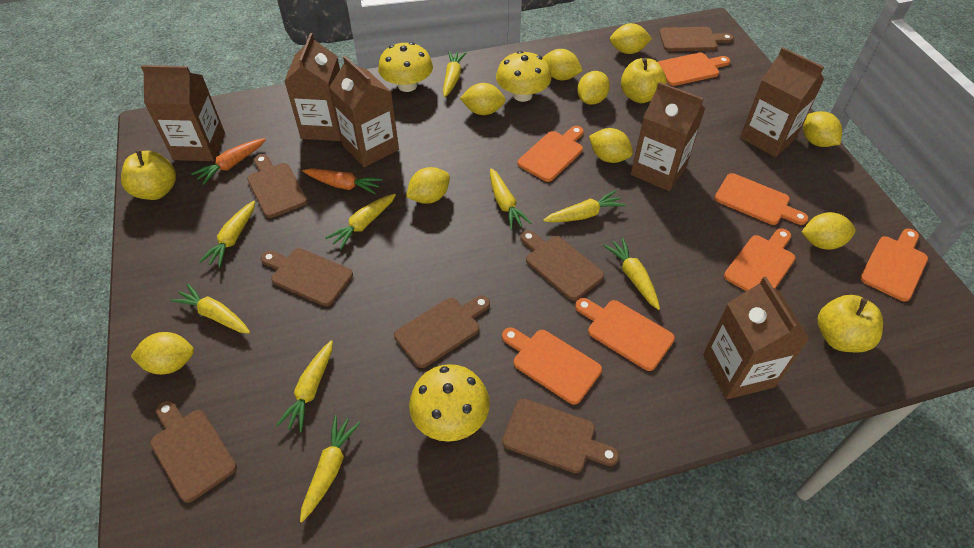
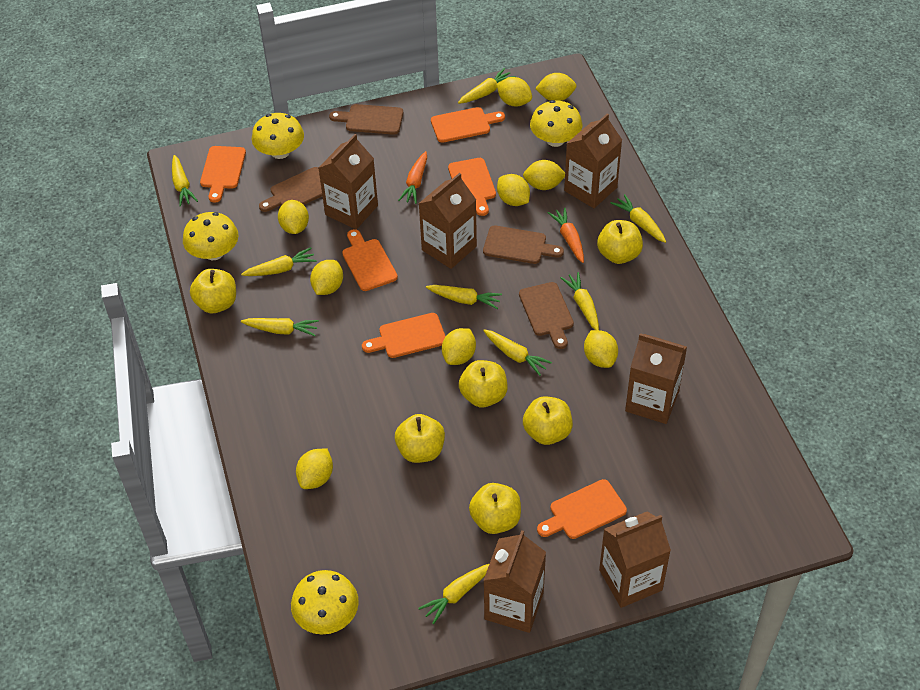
brown cutting board: 7 -> 4
orange cutting board: 7 -> 6
yellow apple: 3 -> 6
yellow mushroom: 3 -> 4

